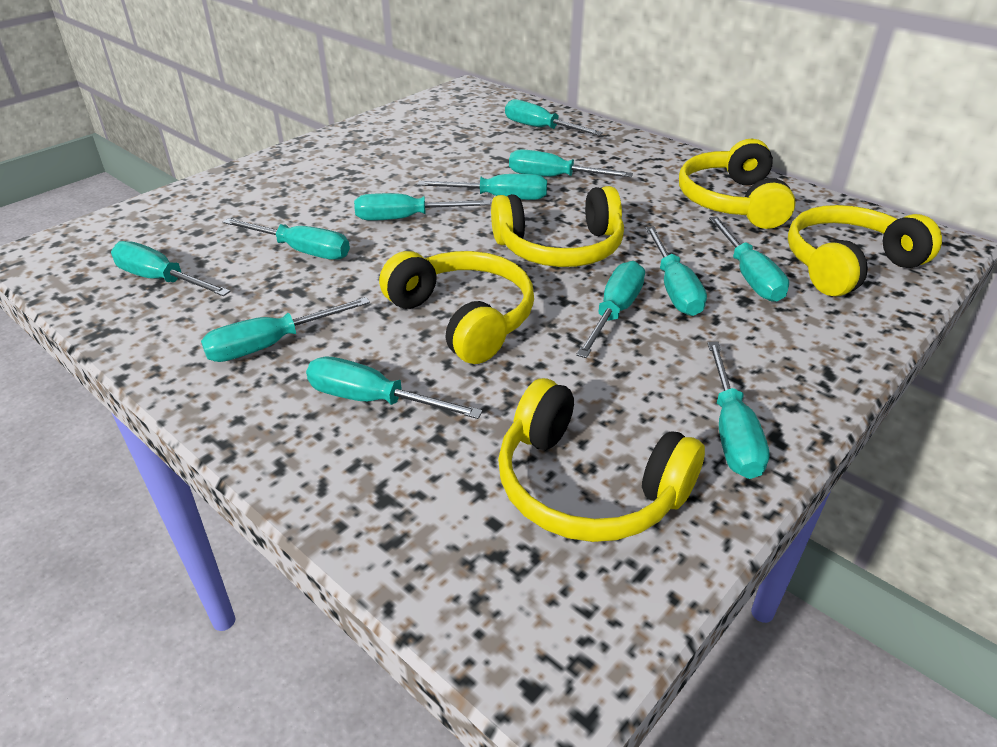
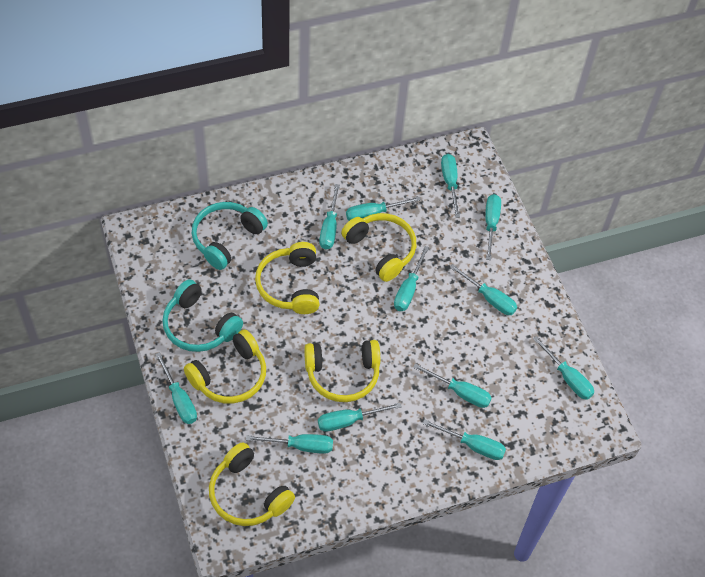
turquoise headphones: 0 -> 2

